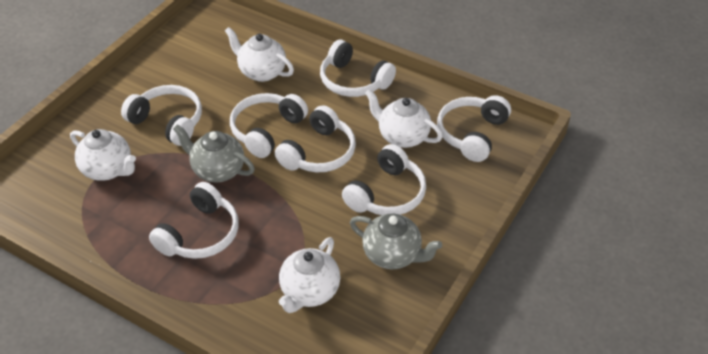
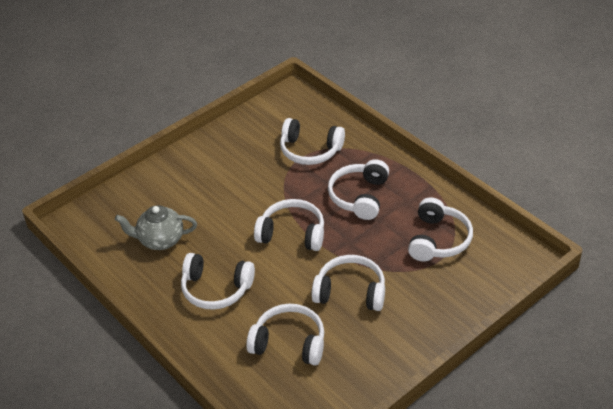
grey teapot: 2 -> 1
white teapot: 4 -> 0

